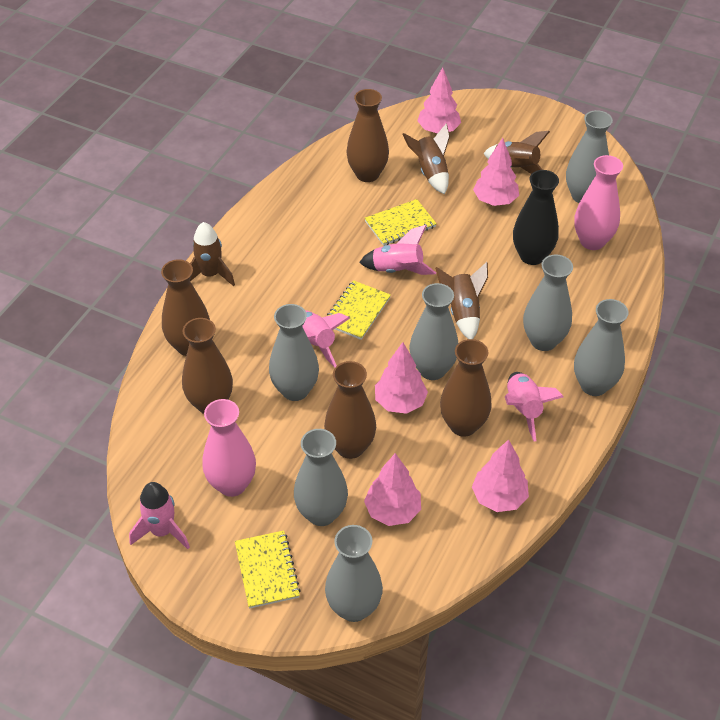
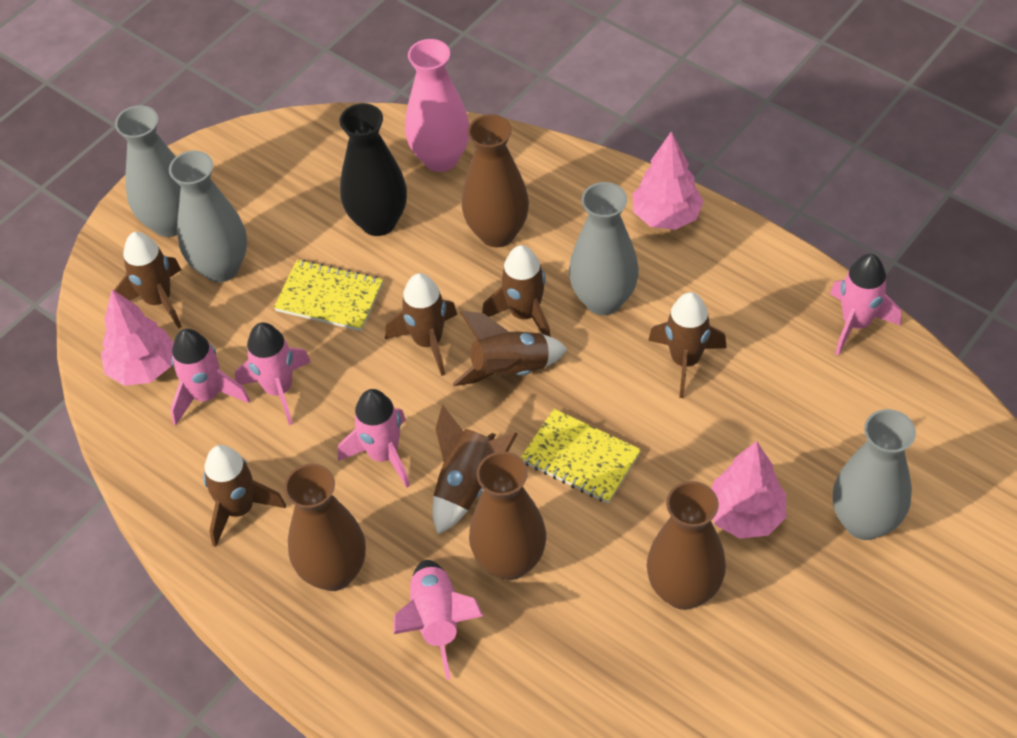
brown rocket: 4 -> 7
brown vase: 5 -> 4
grey vase: 7 -> 4
pink rocket: 4 -> 5
pink tree: 5 -> 3
pink vase: 2 -> 1
yellow notebook: 3 -> 2

